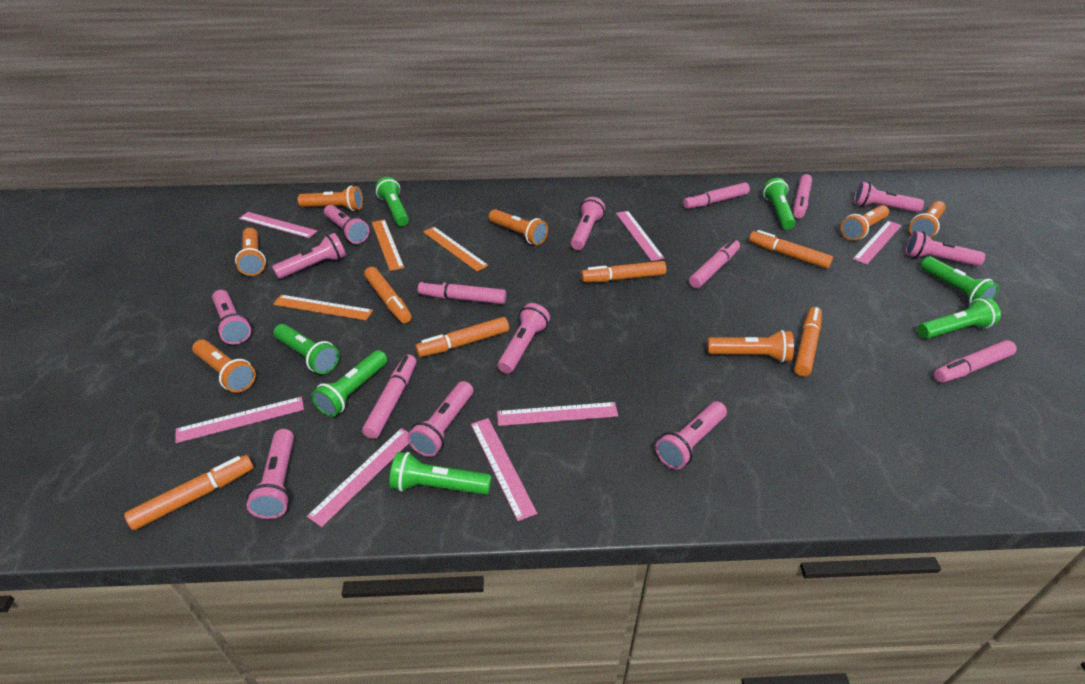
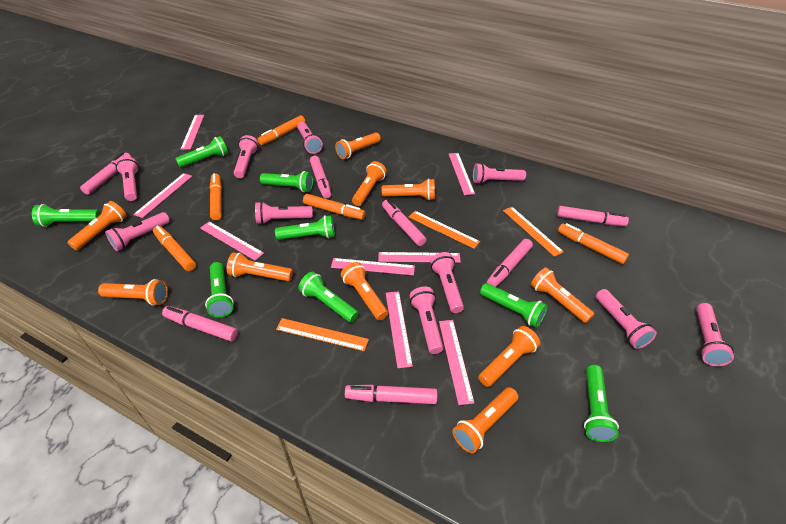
green flashlight: 7 -> 8
orange flashlight: 7 -> 10
orange marker: 6 -> 5
pink marker: 6 -> 7
pink ruler: 7 -> 8

